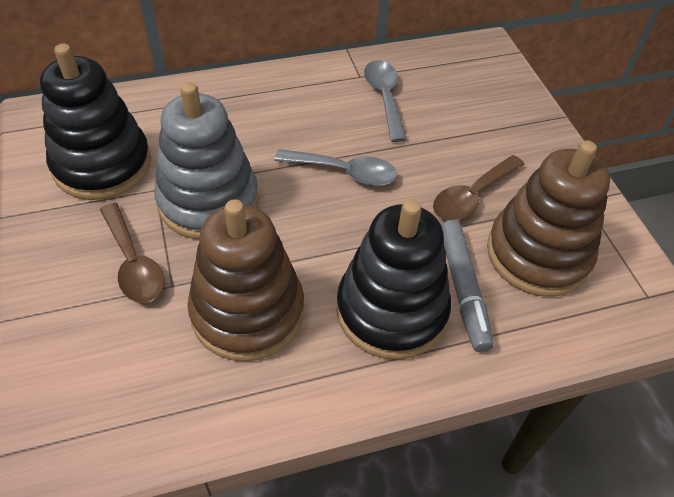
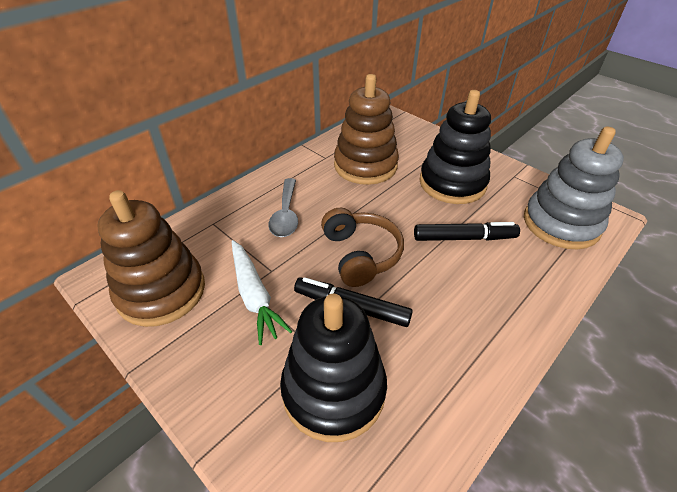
black marker: 0 -> 2
brown headphones: 0 -> 1
brown spoon: 2 -> 0
grey marker: 1 -> 0
grey spoon: 2 -> 1
white carrot: 0 -> 1

